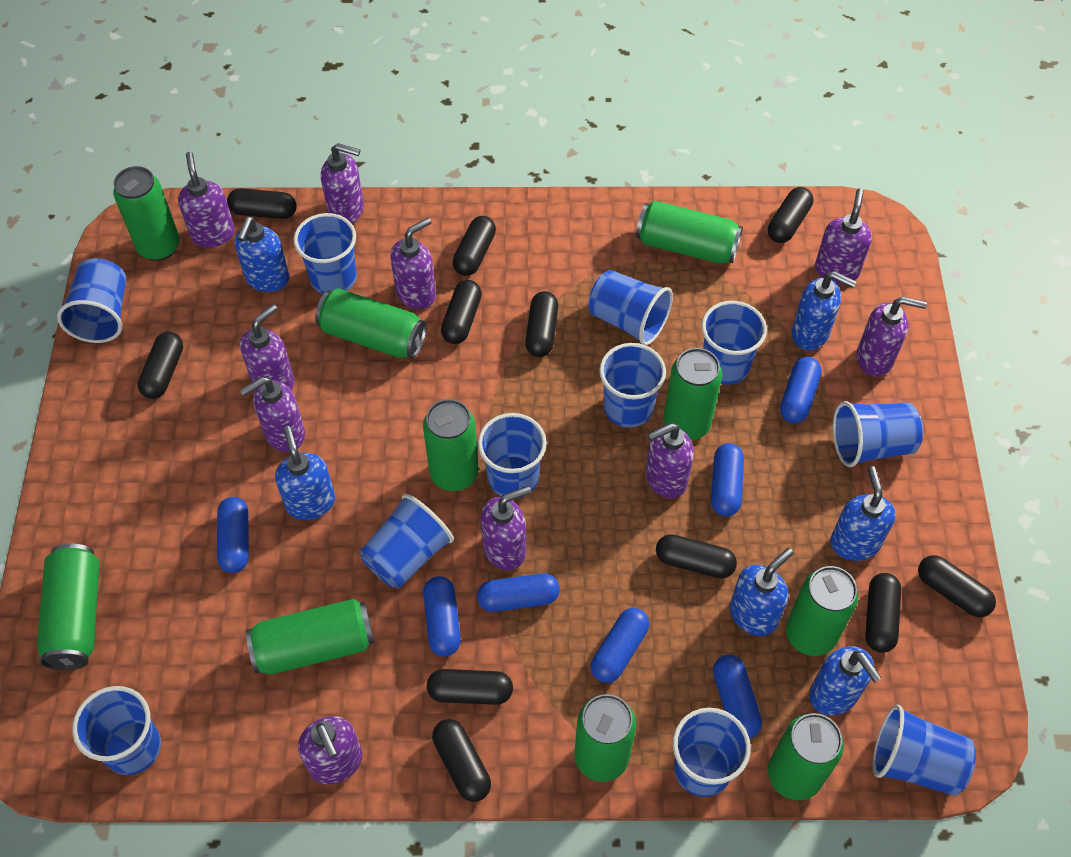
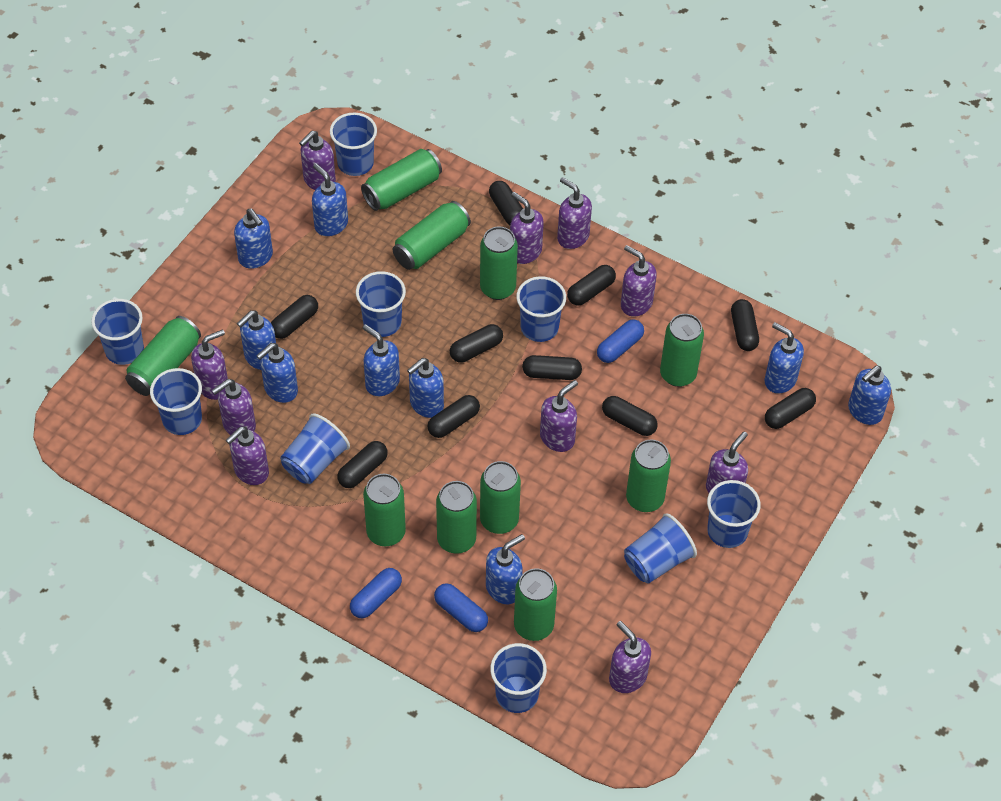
black capsule: 11 -> 10
blue capsule: 7 -> 3
blue cup: 11 -> 9
blue soap dispenser: 6 -> 9

